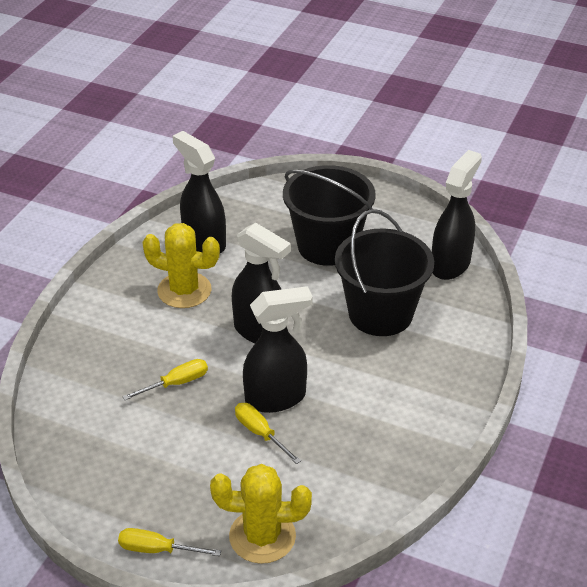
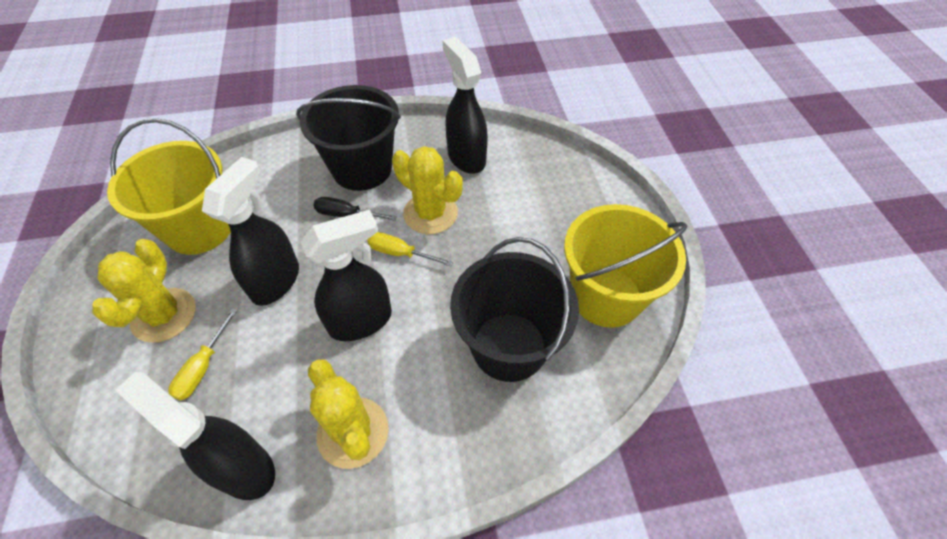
black screwdriver: 0 -> 1
yellow bucket: 0 -> 2
yellow cactus: 2 -> 3
yellow screwdriver: 3 -> 2

